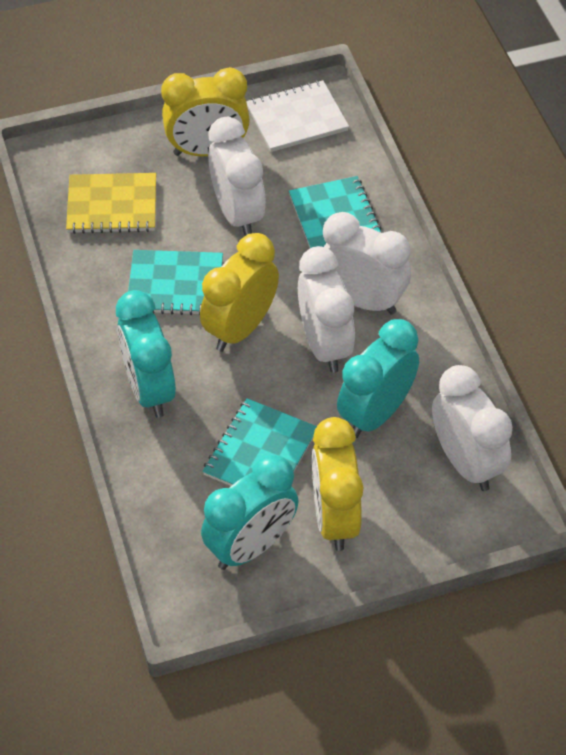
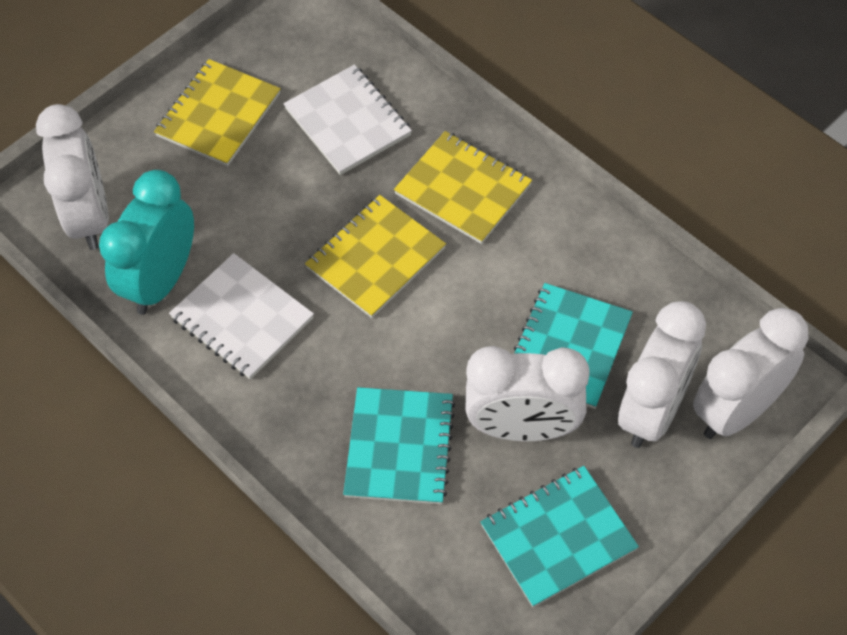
turquoise clock: 3 -> 1
white notebook: 1 -> 2
yellow clock: 3 -> 0
yellow notebook: 1 -> 3

